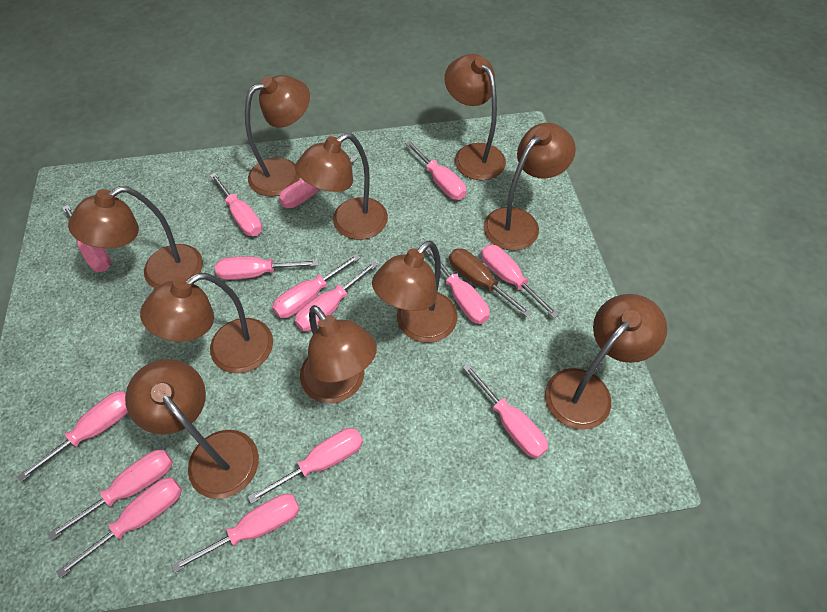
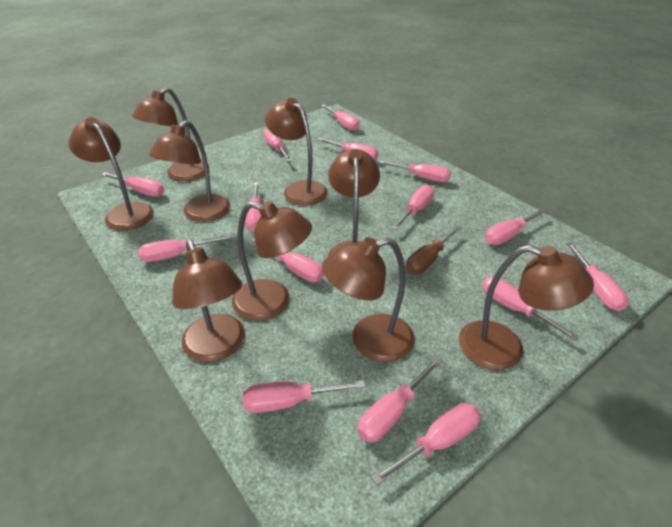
brown lamp: 10 -> 9

